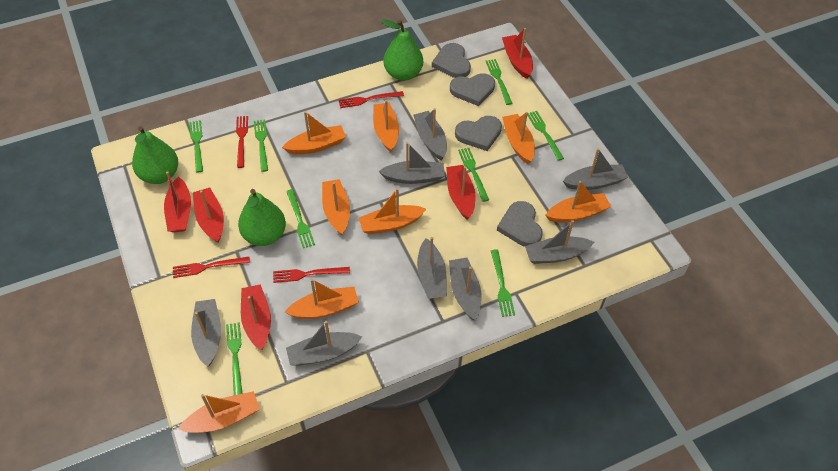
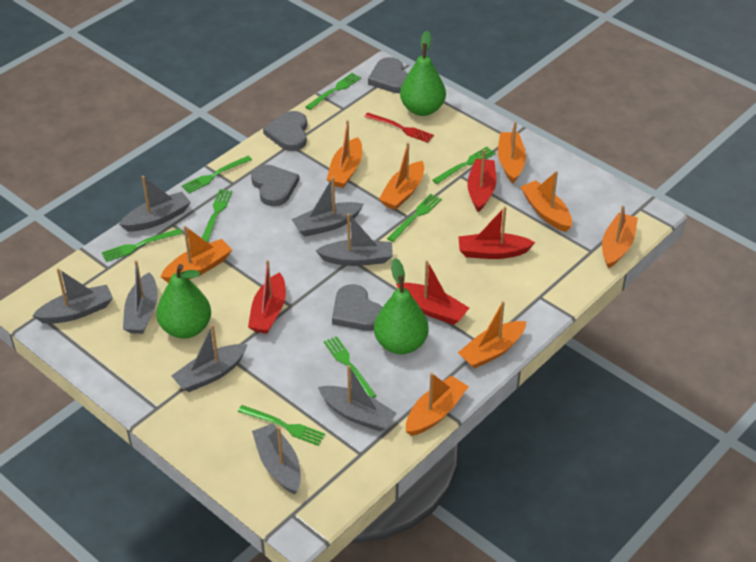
red boat: 5 -> 4
red fork: 4 -> 1

